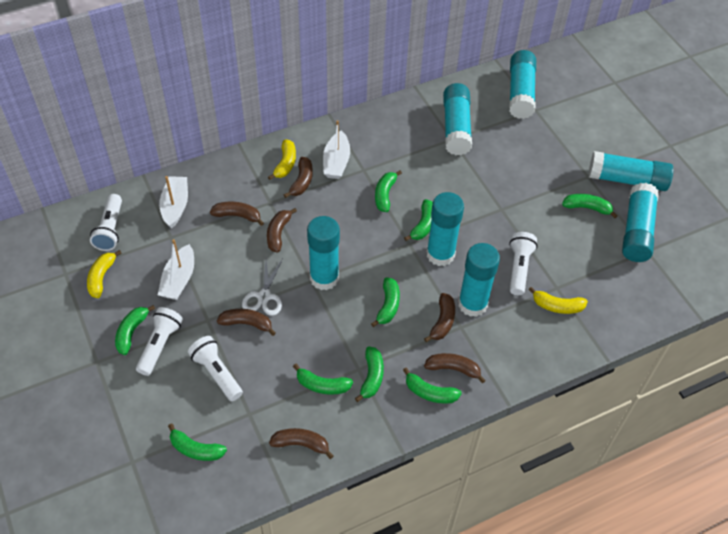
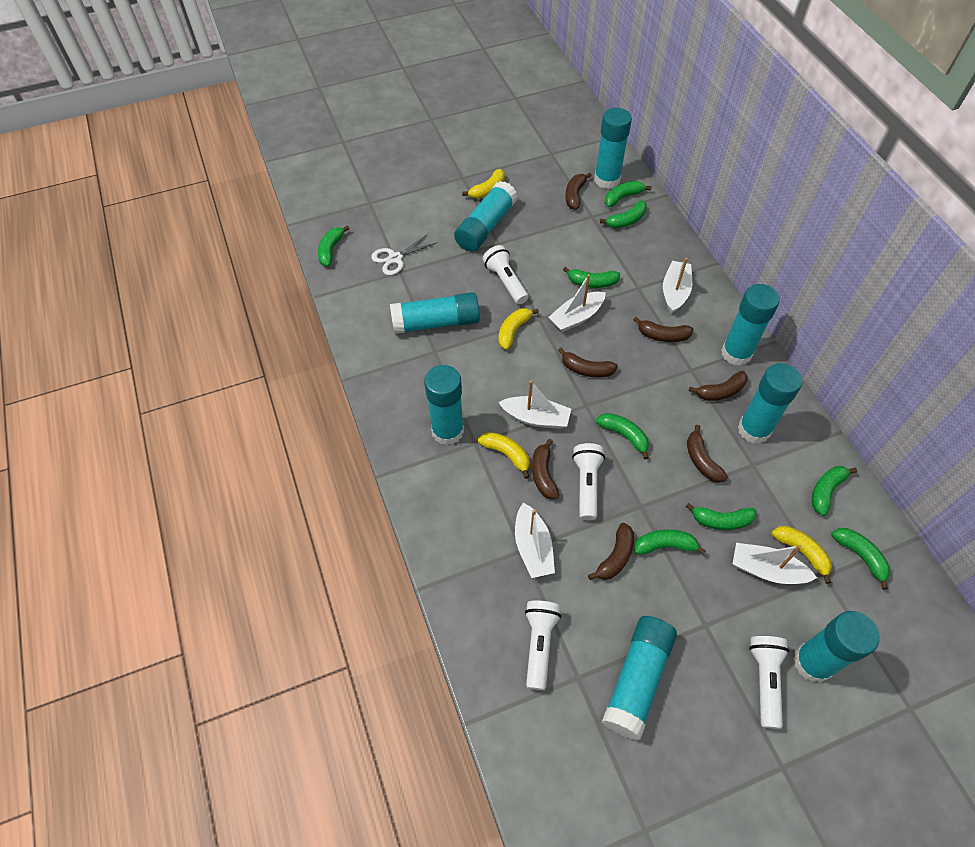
turquoise glue stick: 7 -> 8
white boat: 3 -> 5
yellow banana: 3 -> 4

